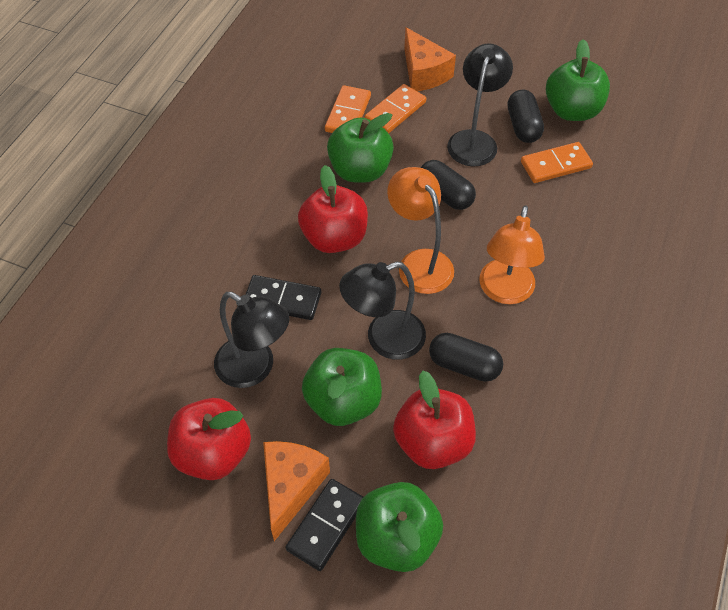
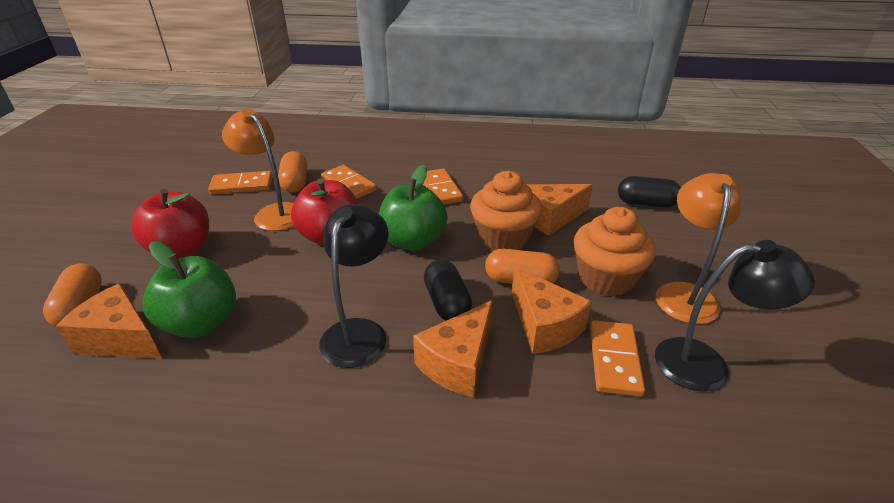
black capsule: 3 -> 2
black domino: 2 -> 0
black lamp: 3 -> 2
green apple: 4 -> 2
orange capsule: 0 -> 3
orange cheese: 2 -> 4
orange cupcake: 0 -> 2
orange domino: 3 -> 4
red apple: 3 -> 2

